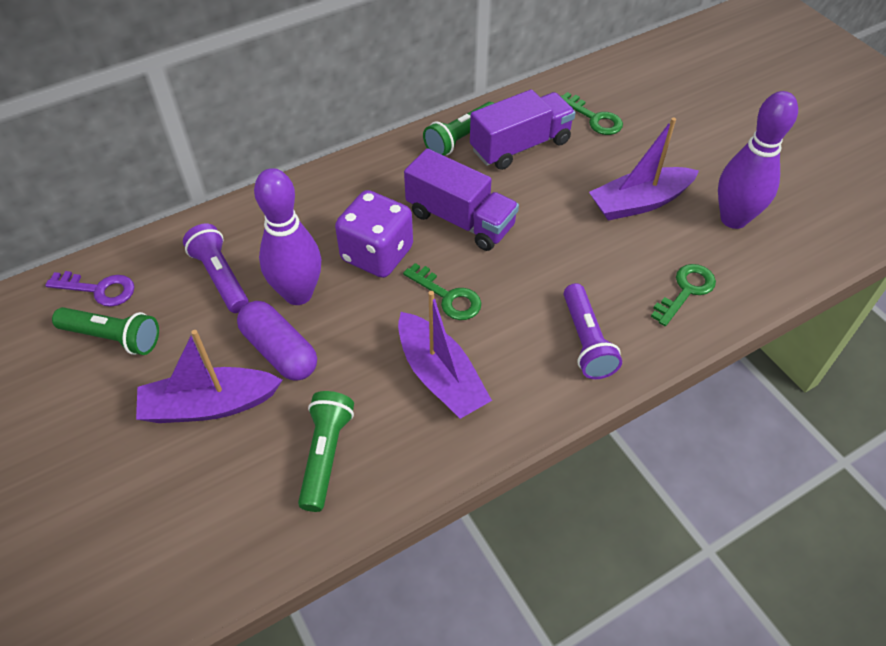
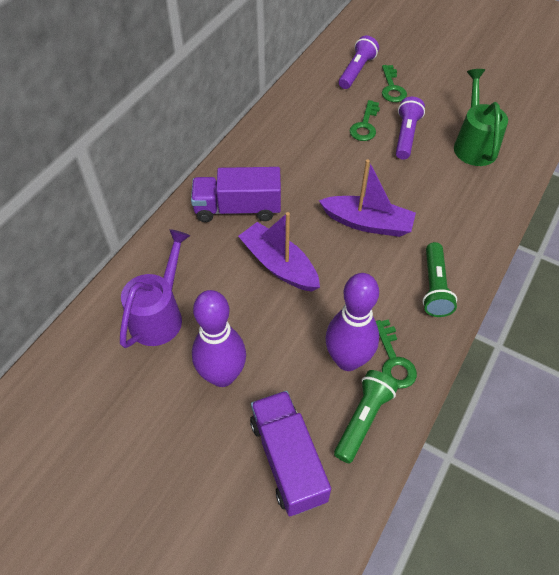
green flashlight: 3 -> 2
green watering can: 0 -> 1
purple boat: 3 -> 2
purple capsule: 1 -> 0
purple dice: 1 -> 0
purple key: 1 -> 0
purple watering can: 0 -> 1

